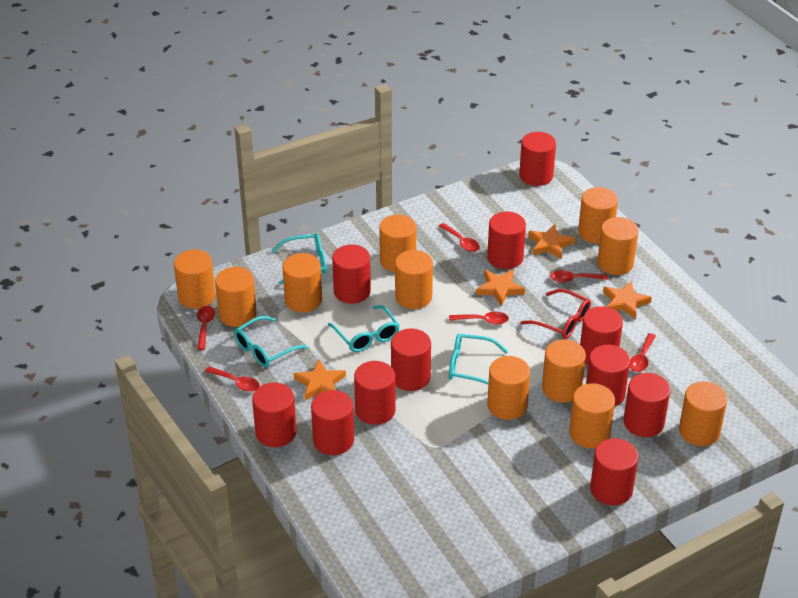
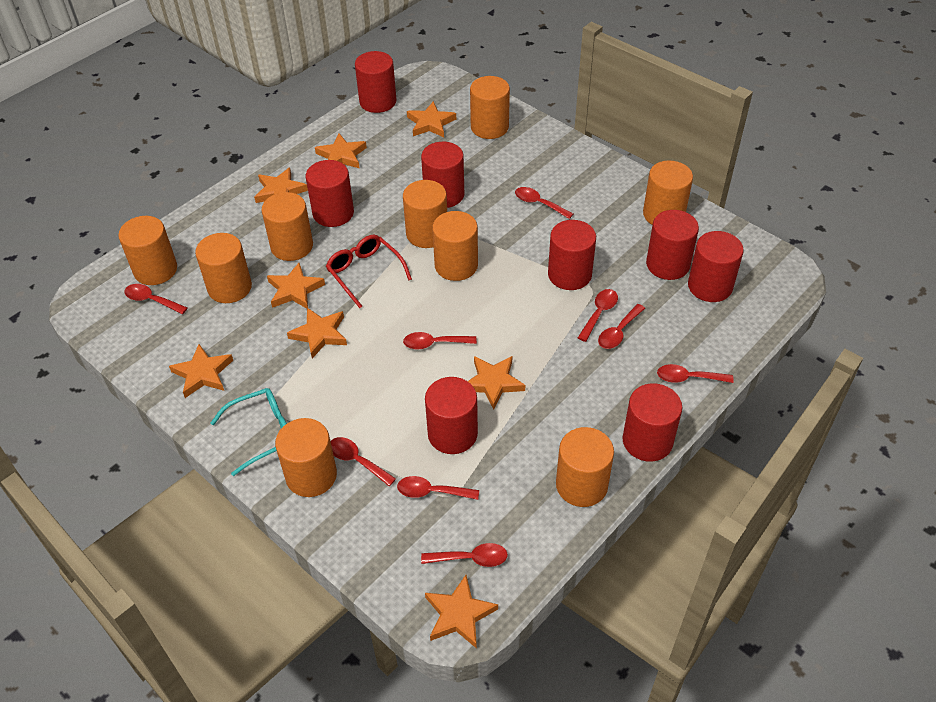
orange cylinder: 11 -> 9
orange star: 4 -> 8
red cylinder: 11 -> 8
red spoon: 6 -> 9
turquoise glasses: 4 -> 1

